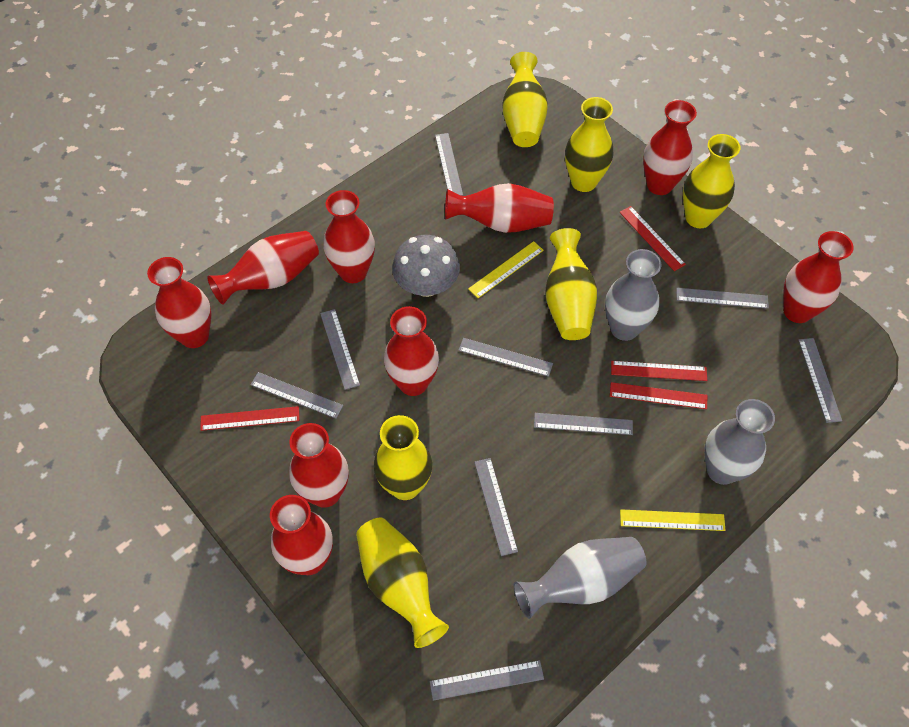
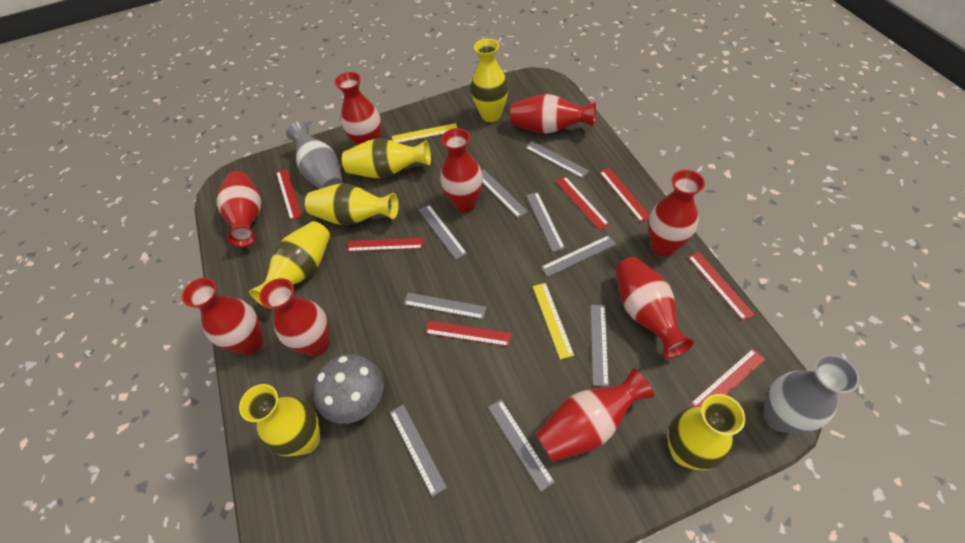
grey vase: 3 -> 2
red ruler: 4 -> 7

